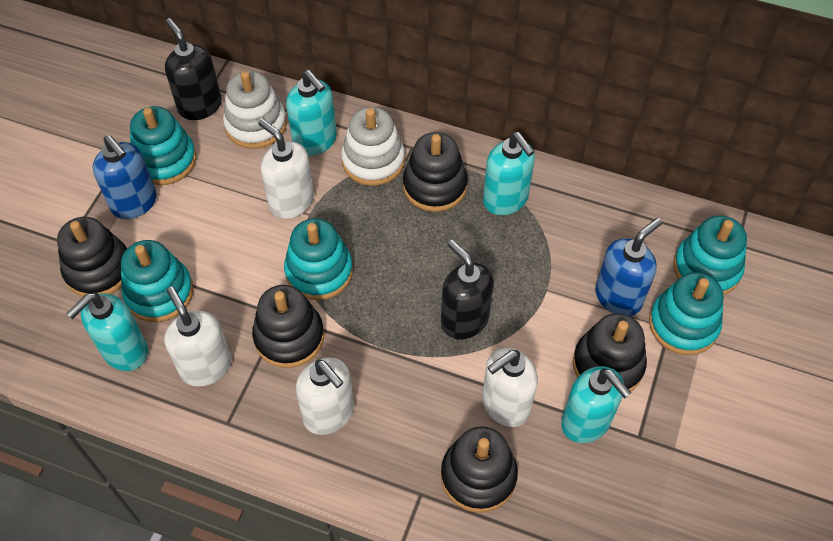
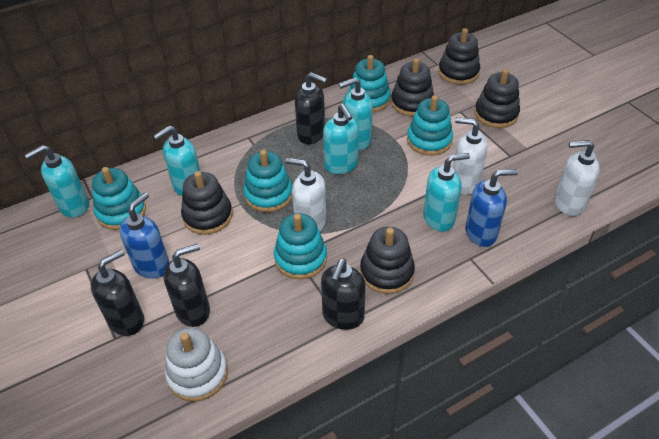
black soap dispenser: 2 -> 4
turquoise soap dispenser: 4 -> 5
white soap dispenser: 4 -> 3
white stacking toy: 2 -> 1

